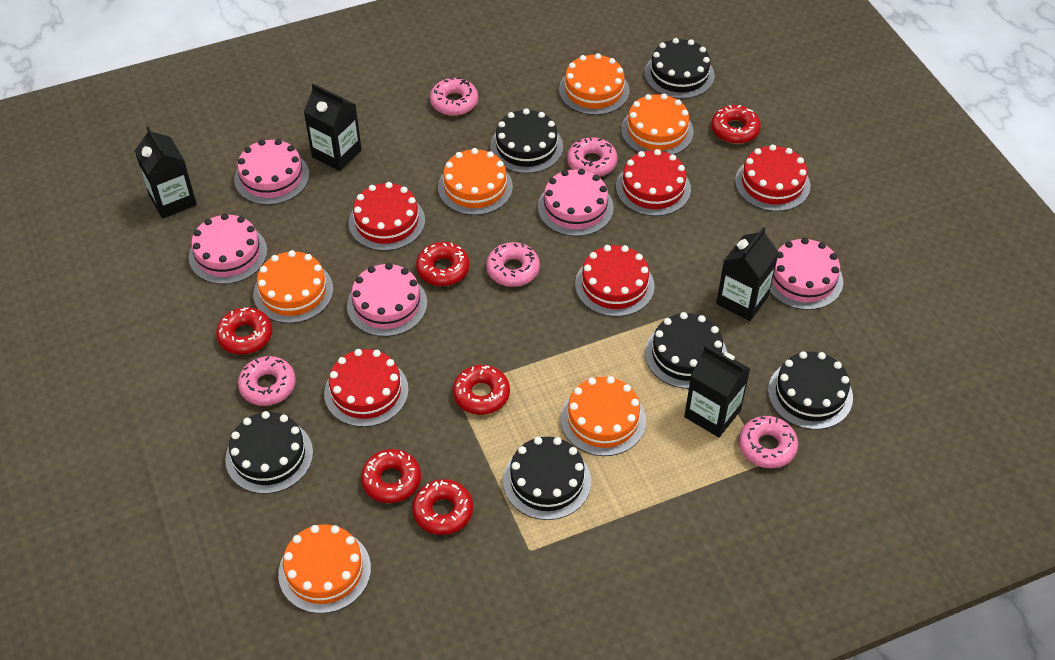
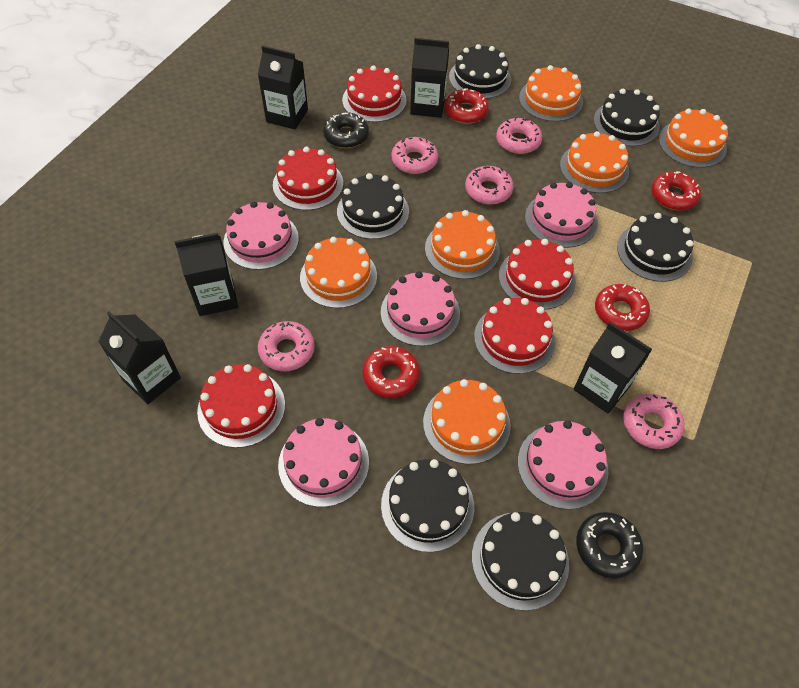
black carton: 4 -> 5
black donut: 0 -> 2
red donut: 6 -> 4

